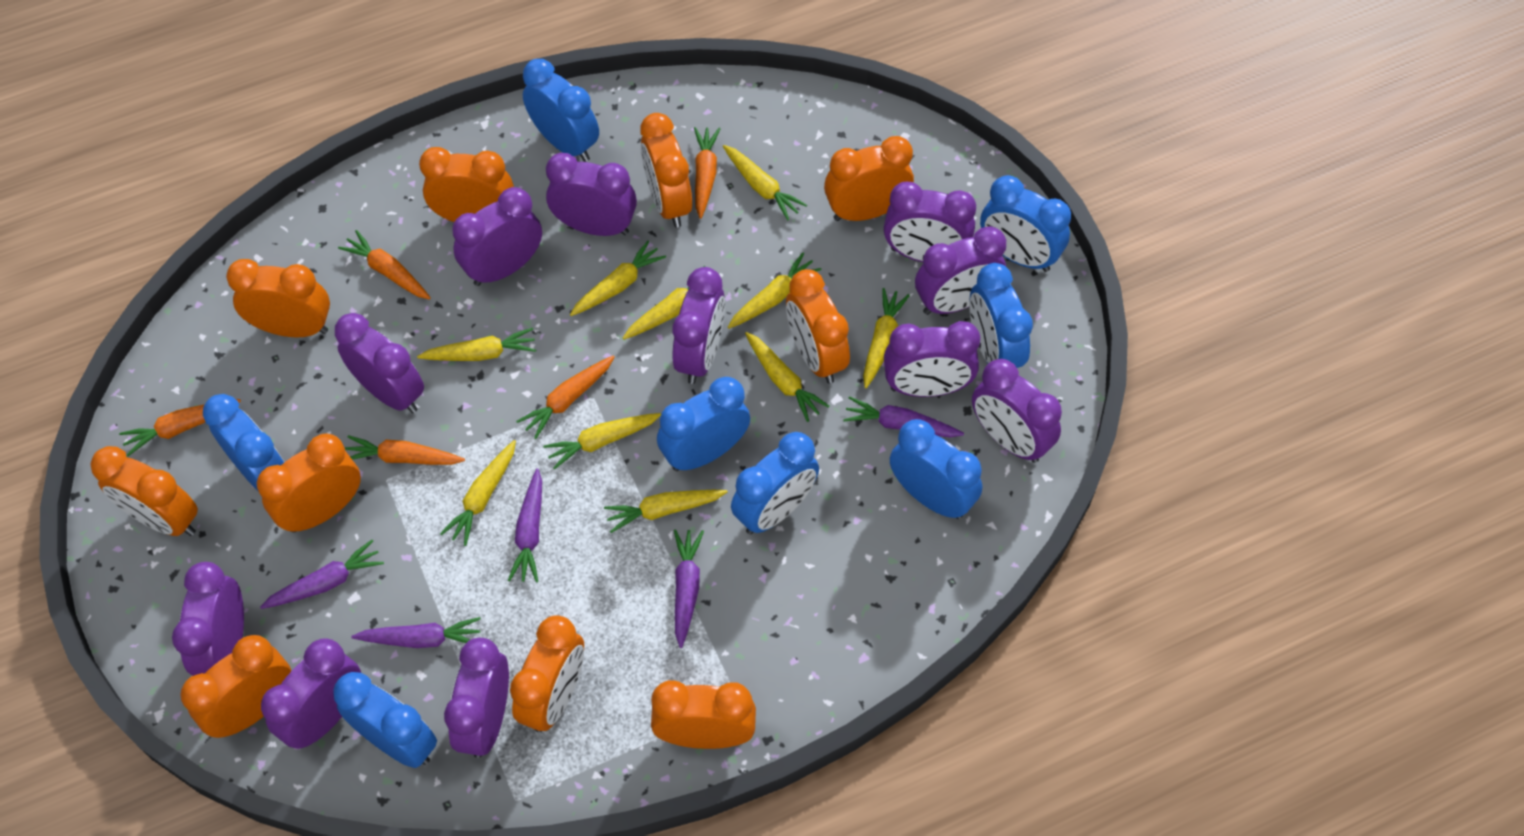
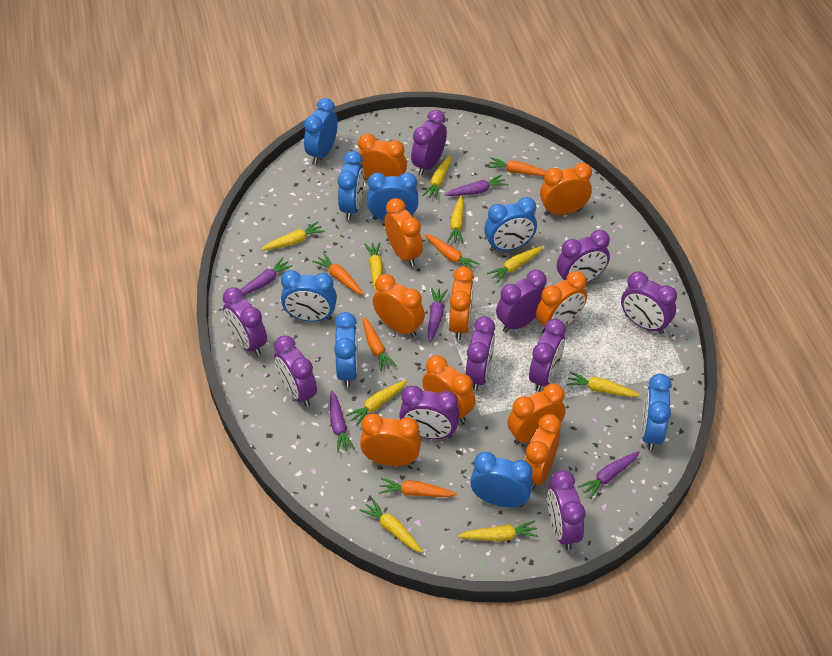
purple clock: 11 -> 10
yellow carrot: 10 -> 9

